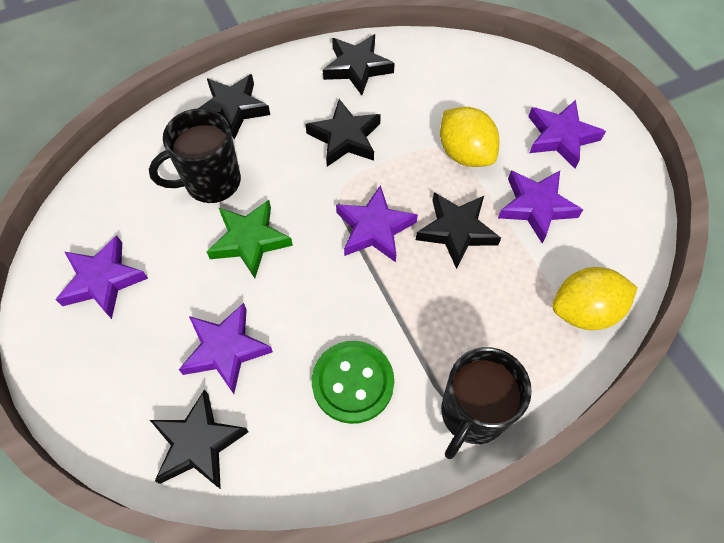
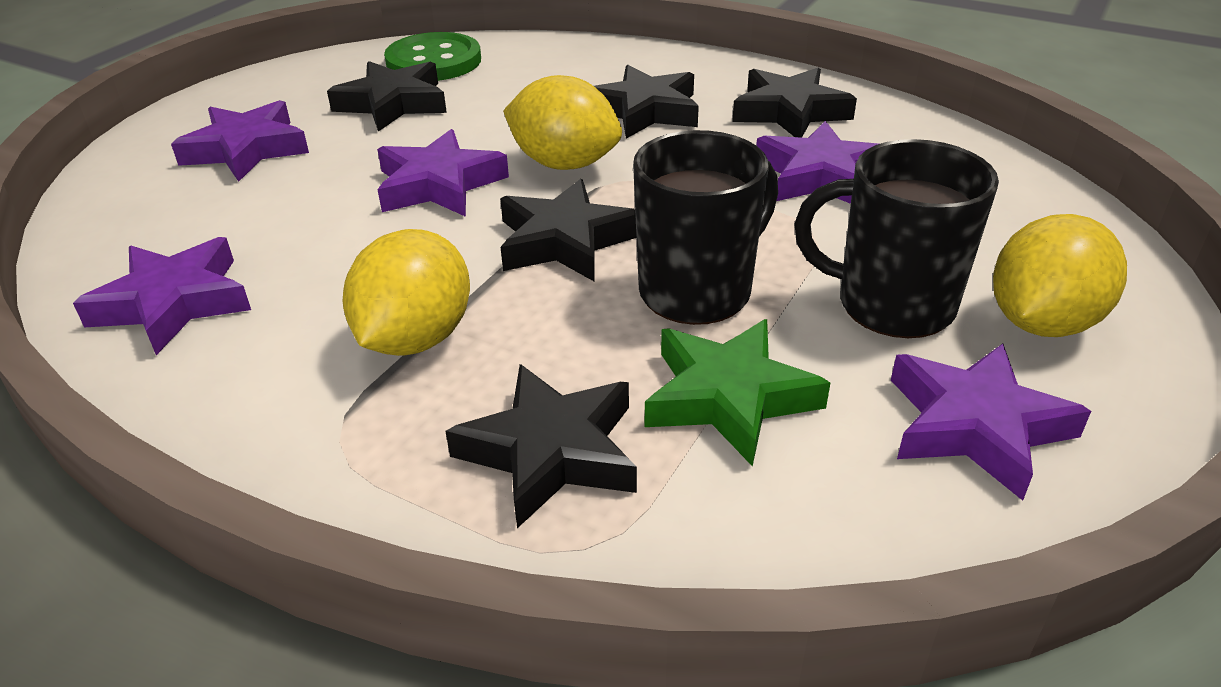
yellow lemon: 2 -> 3

